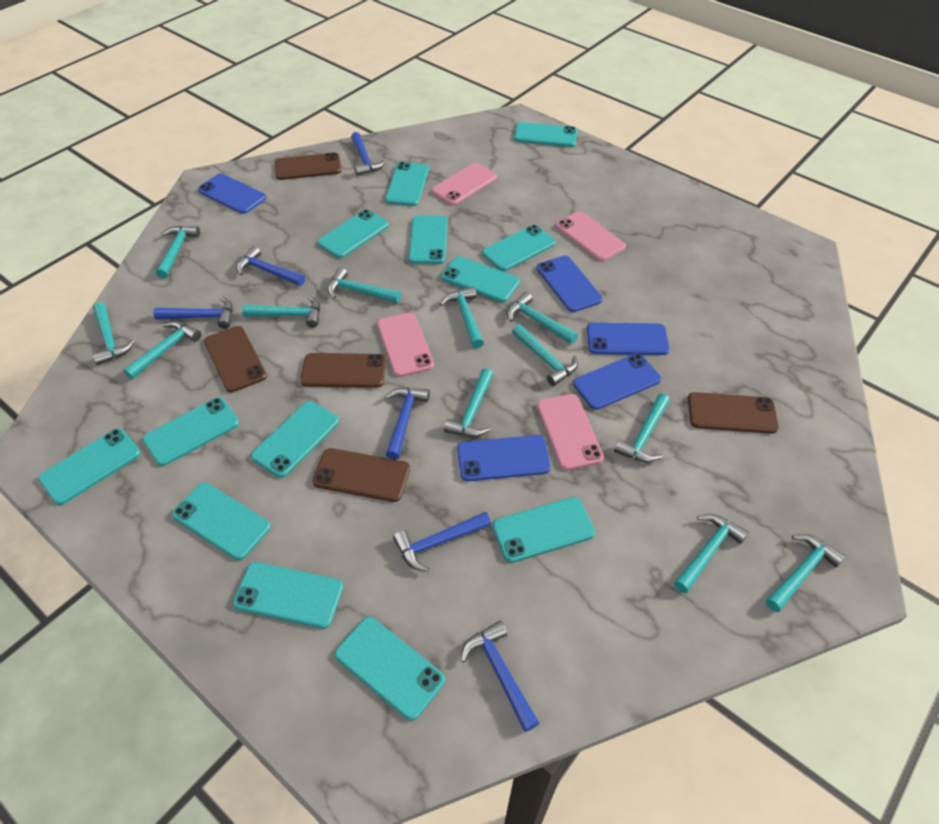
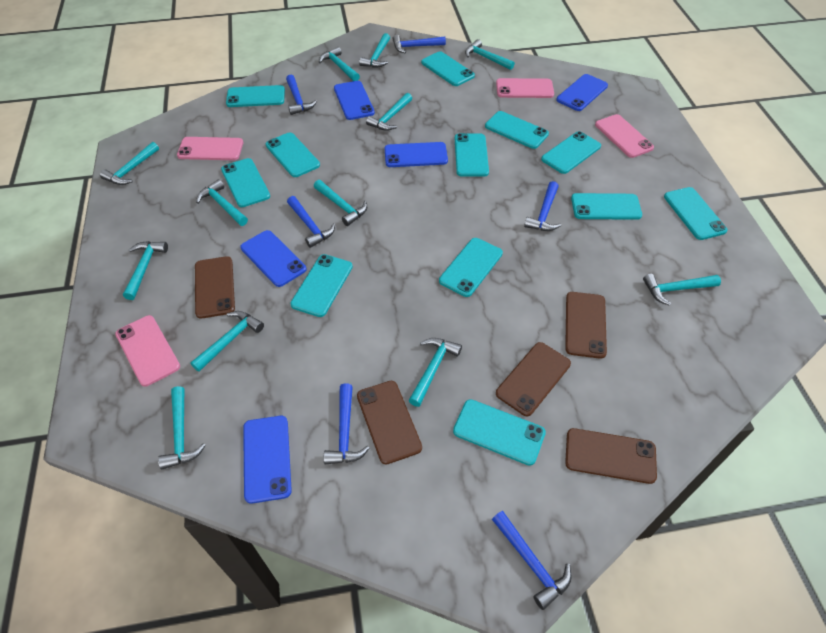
turquoise phone: 13 -> 12

